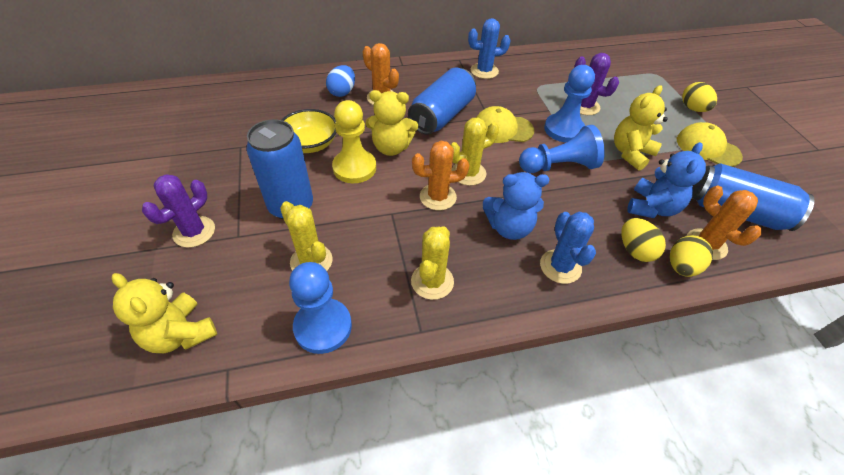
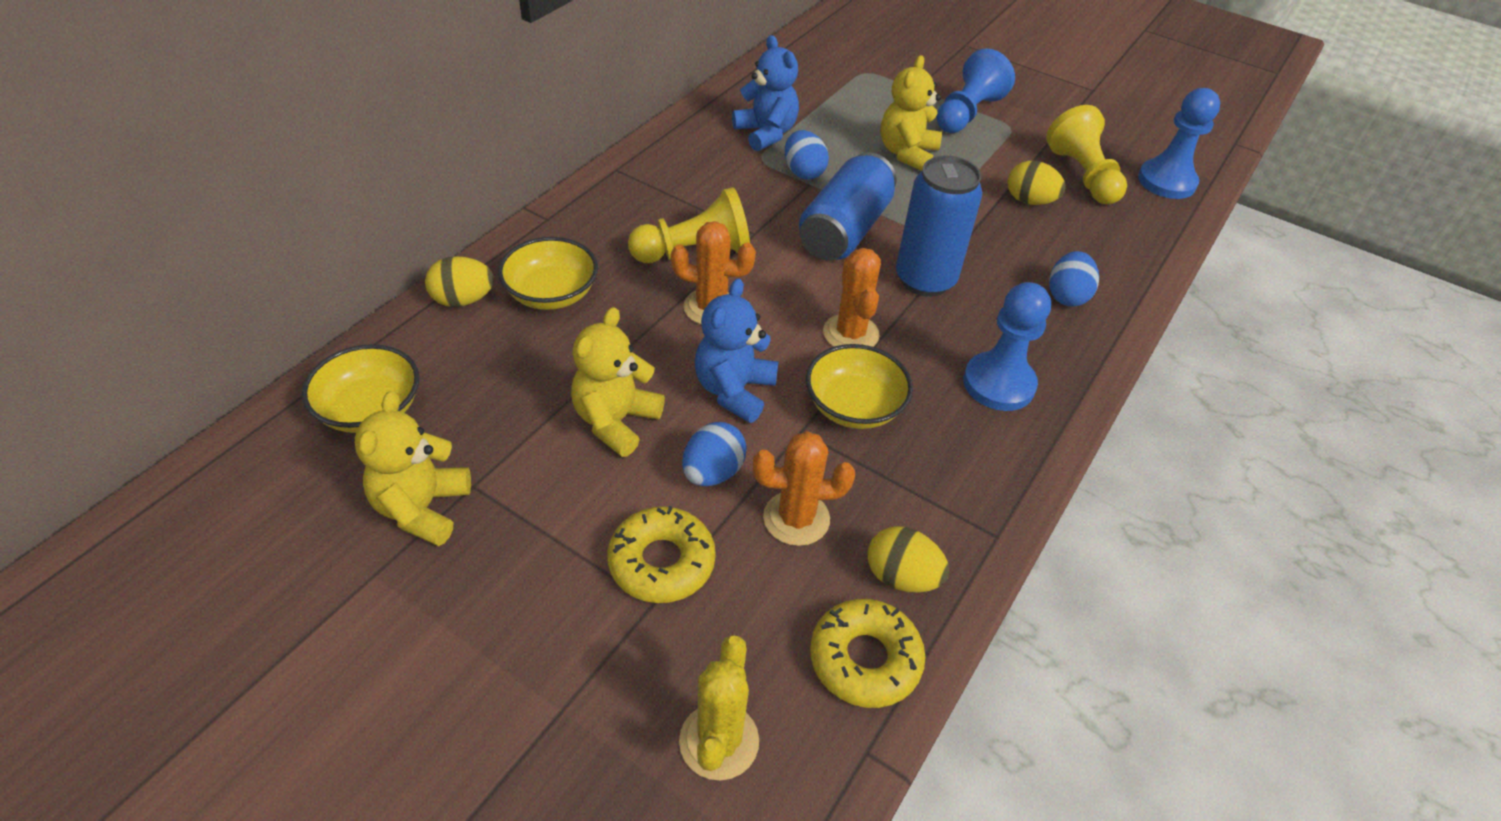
blue cactus: 2 -> 0
blue can: 3 -> 2
blue egg: 1 -> 3
purple cactus: 2 -> 0
yellow bowl: 1 -> 3
yellow cactus: 3 -> 1
yellow cap: 2 -> 0
yellow donut: 0 -> 2
yellow pawn: 1 -> 2

